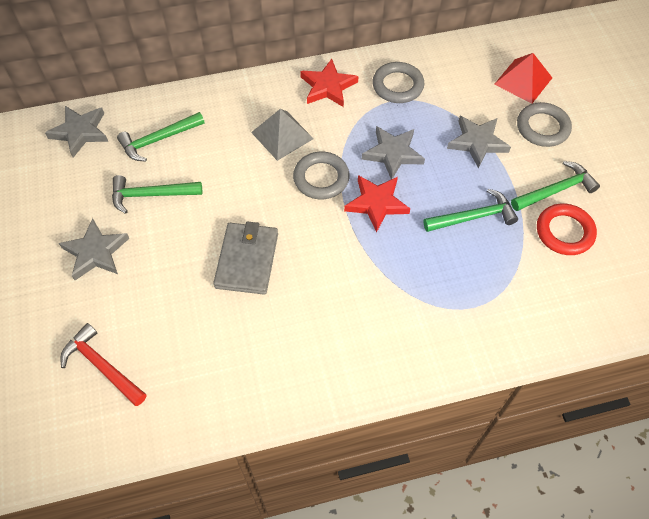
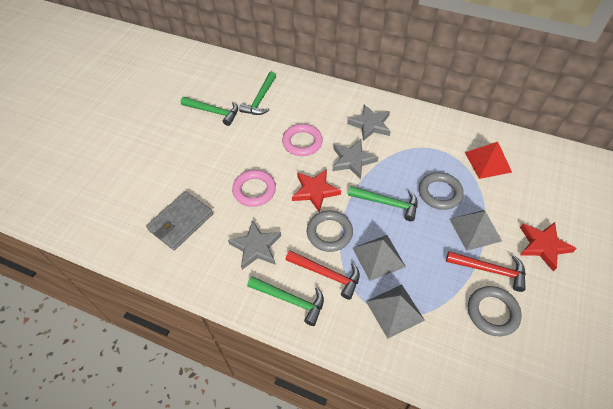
grey pyramid: 1 -> 3
grey star: 4 -> 3
pink ring: 0 -> 2
red hammer: 1 -> 2
red ring: 1 -> 0

